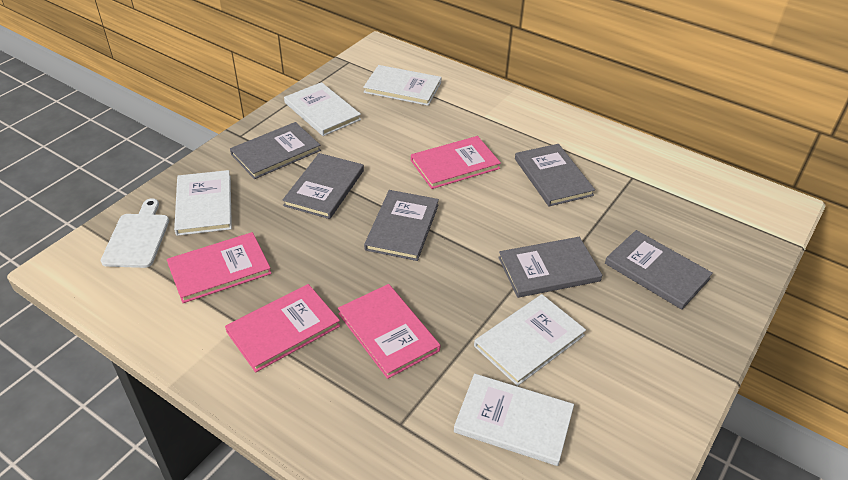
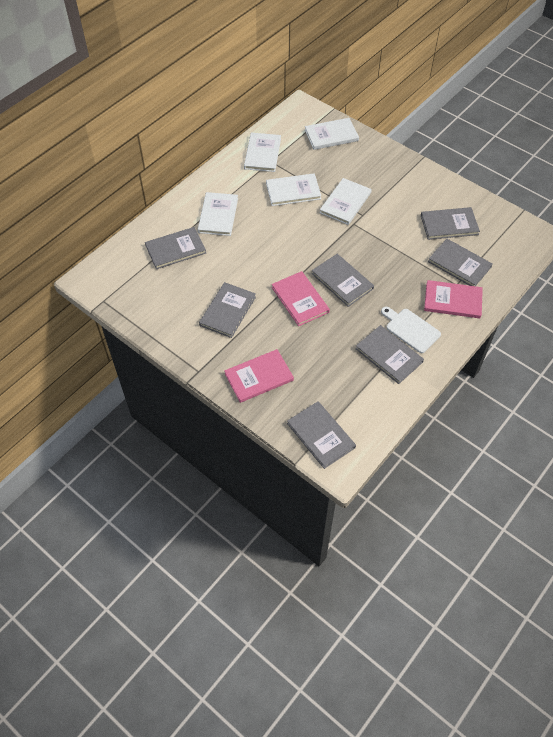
grey book: 6 -> 7
pink book: 4 -> 3

